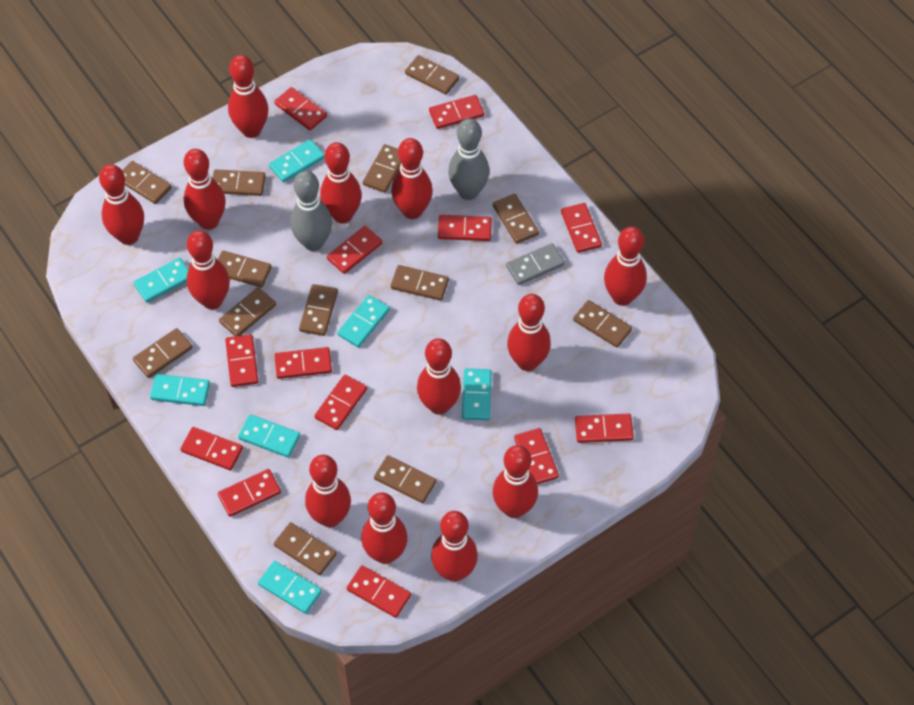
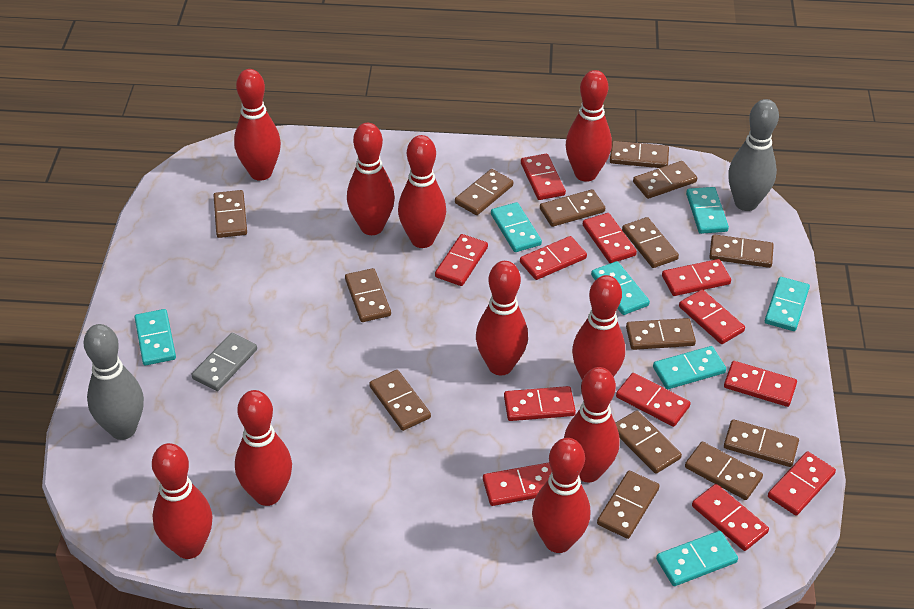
brown domino: 13 -> 14
red bowling pin: 13 -> 10
red domino: 13 -> 12

